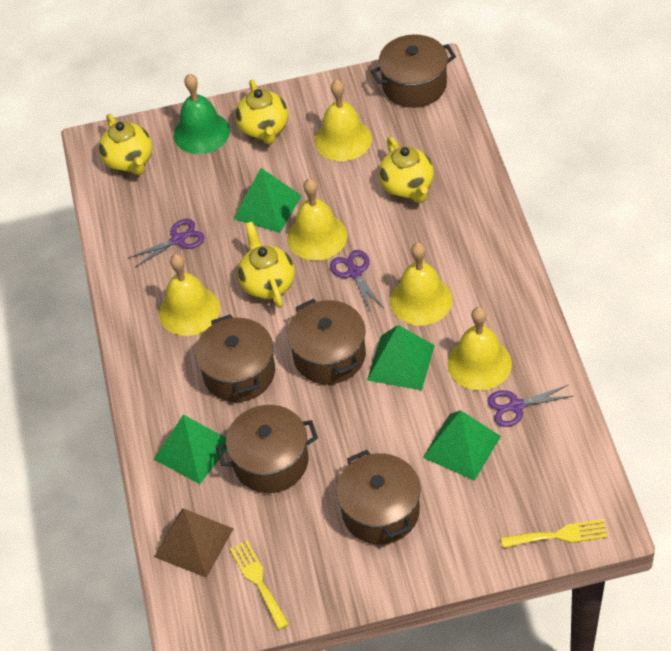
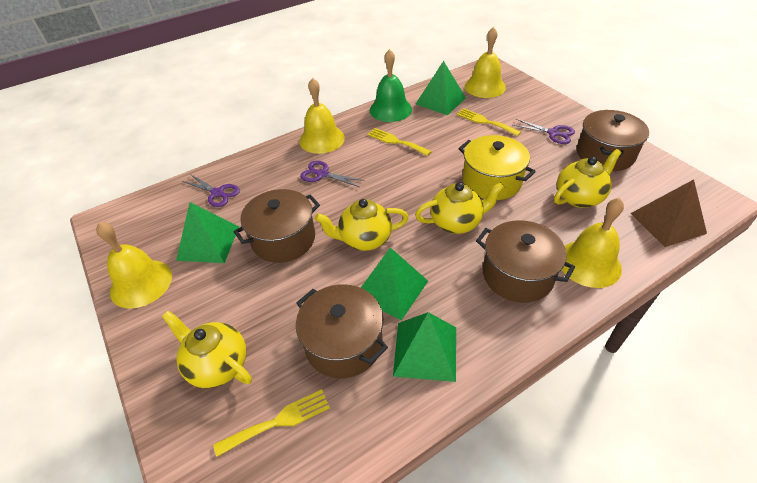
brown pot: 5 -> 4
yellow bell: 5 -> 4
yellow fork: 2 -> 3
yellow pot: 0 -> 1

